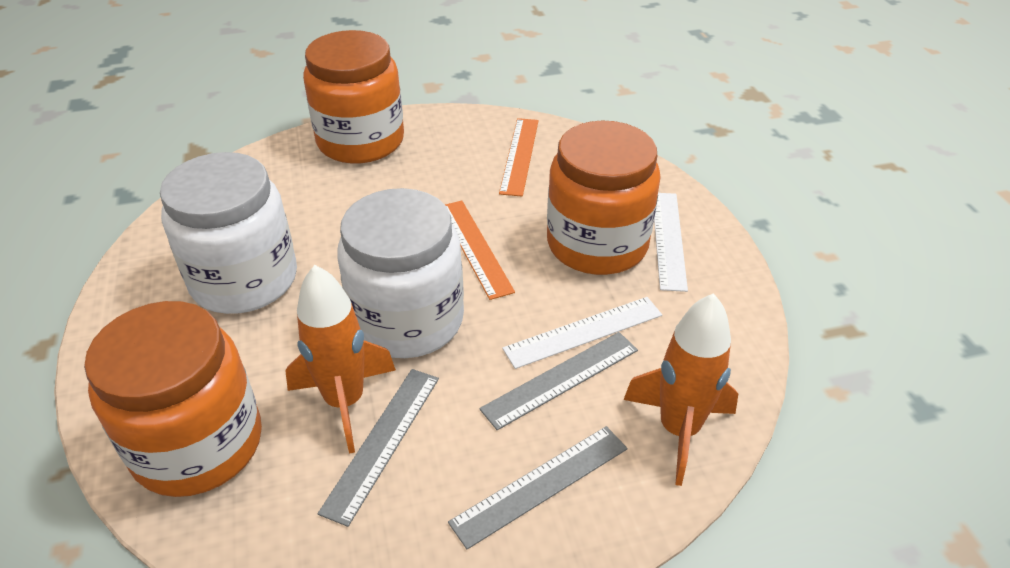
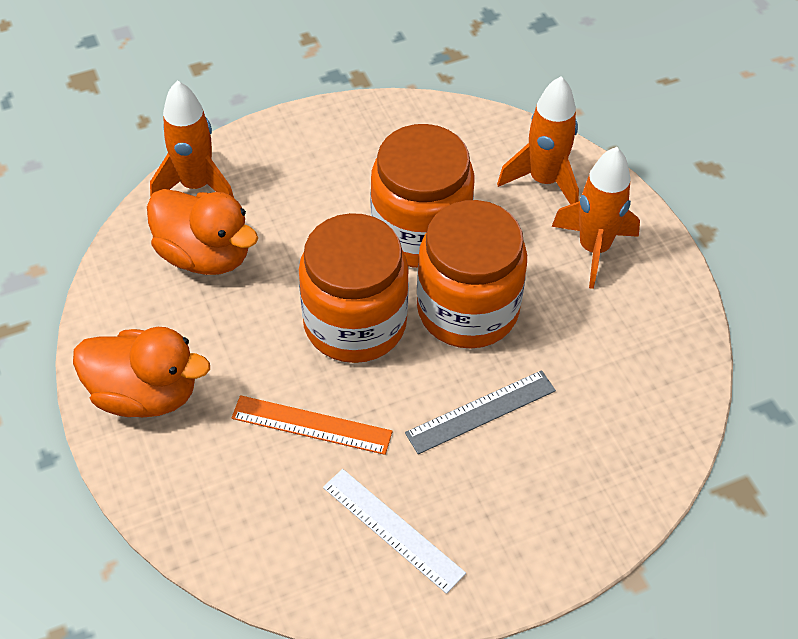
grey ruler: 3 -> 1
orange duck: 0 -> 2
orange rocket: 2 -> 3
orange ruler: 2 -> 1
white jar: 2 -> 0
white ruler: 2 -> 1

